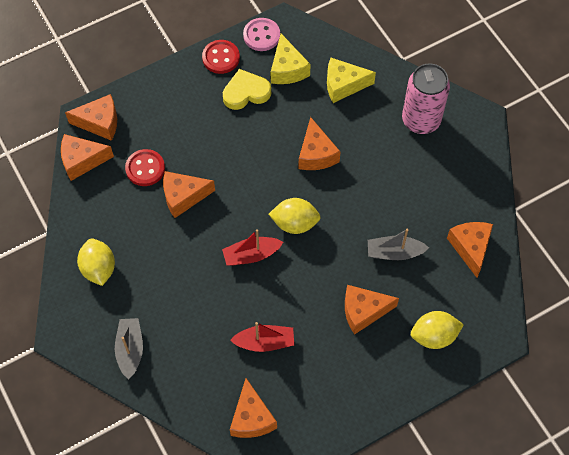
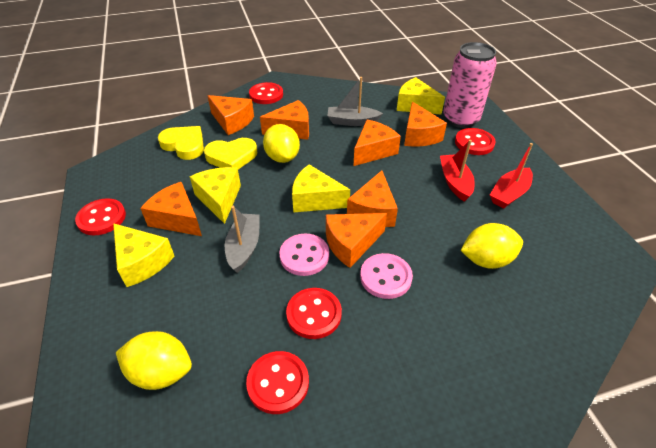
pink button: 1 -> 2
red button: 2 -> 5
yellow cheese: 2 -> 4
yellow heart: 1 -> 2

